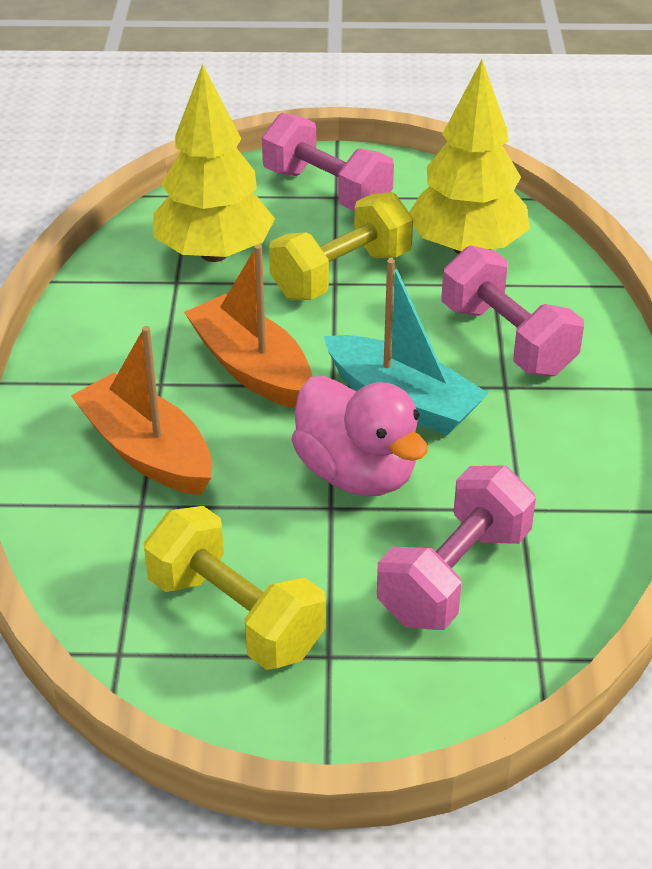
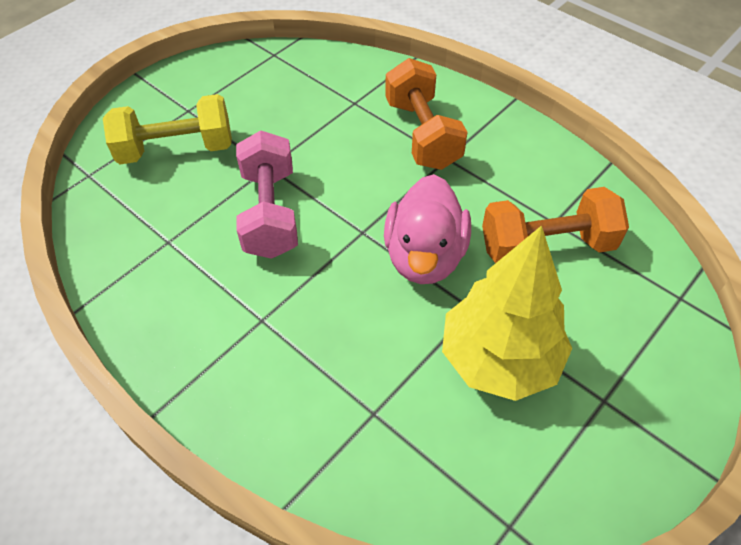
orange boat: 2 -> 0
orange dumbbell: 0 -> 2
pink dumbbell: 3 -> 1
turquoise boat: 1 -> 0
yellow dumbbell: 2 -> 1
yellow tree: 2 -> 1

